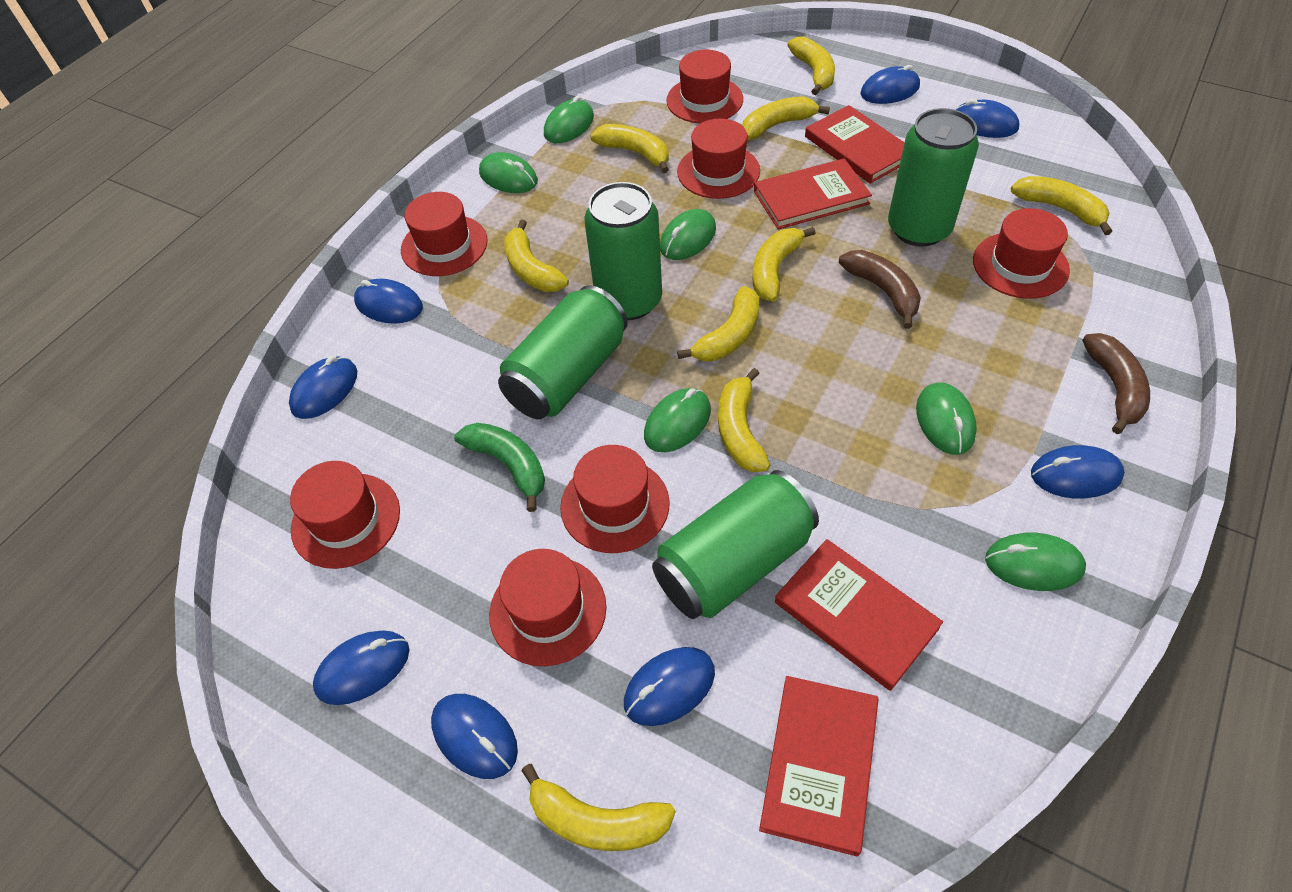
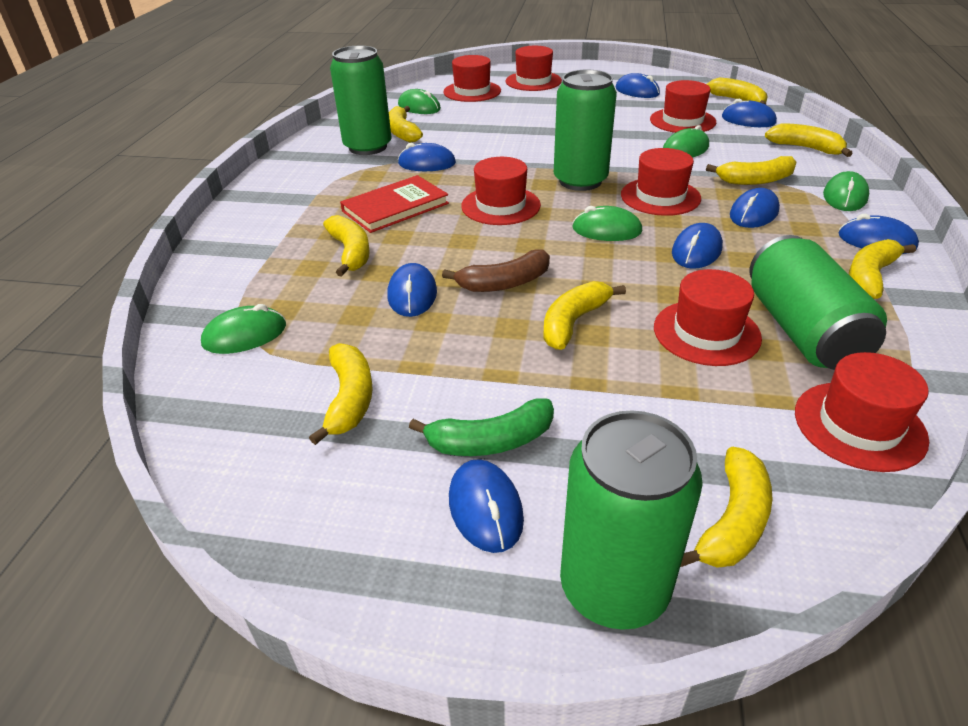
brown banana: 2 -> 1
green mouse: 6 -> 5
red book: 4 -> 1

